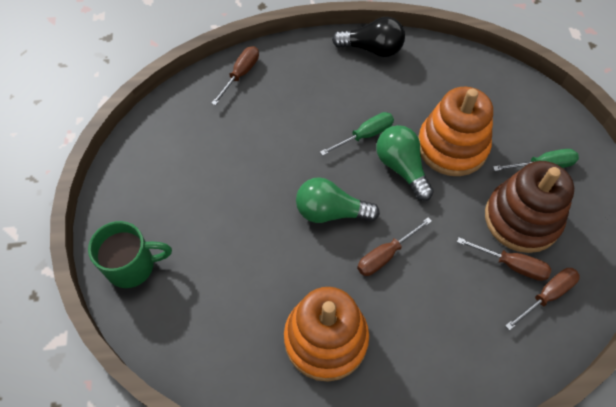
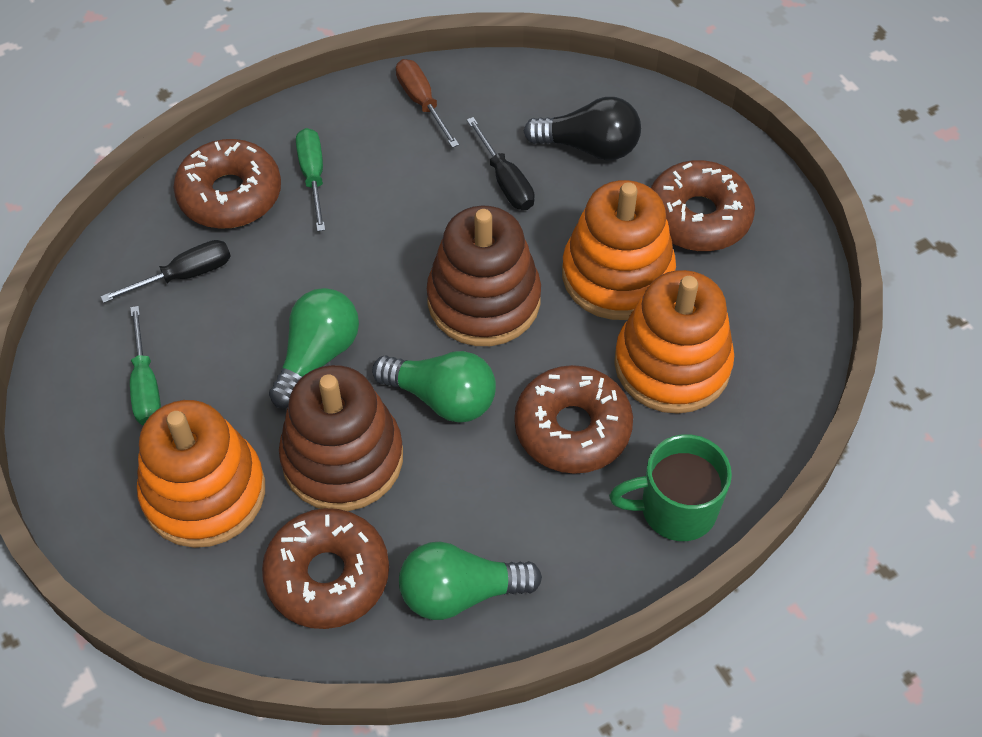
black screwdriver: 0 -> 2
brown donut: 0 -> 4
brown screwdriver: 4 -> 1
brown stacking toy: 1 -> 2
green light bulb: 2 -> 3
orange stacking toy: 2 -> 3

